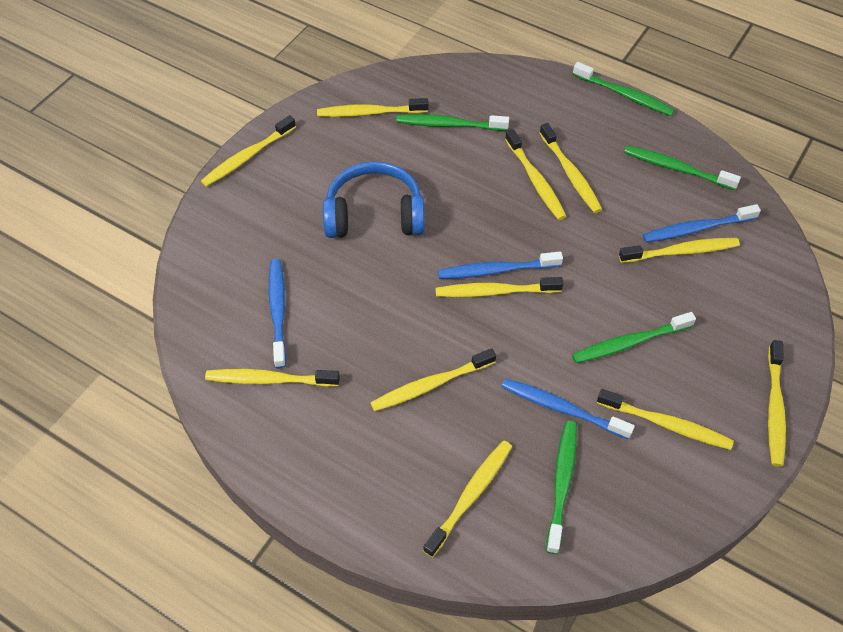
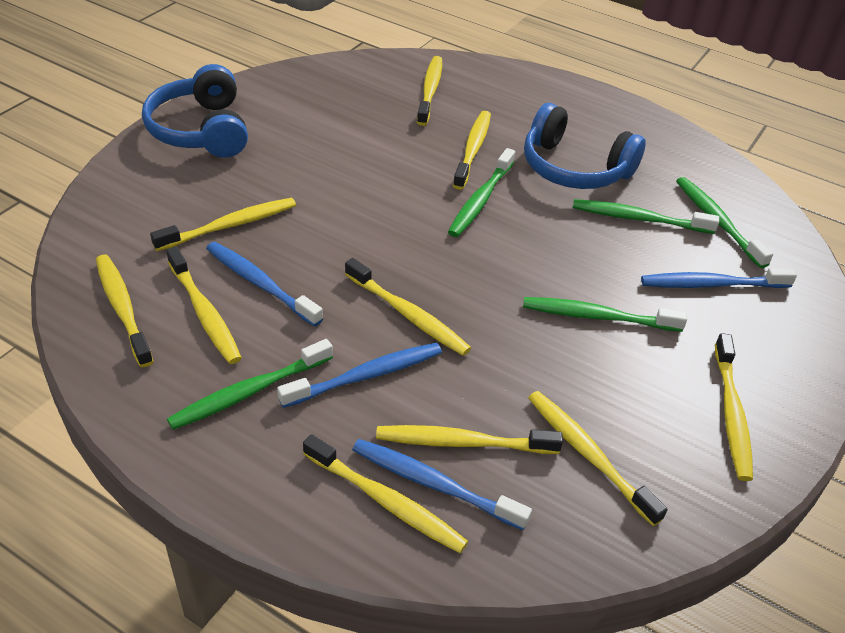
blue headphones: 1 -> 2
yellow toothbrush: 11 -> 10

